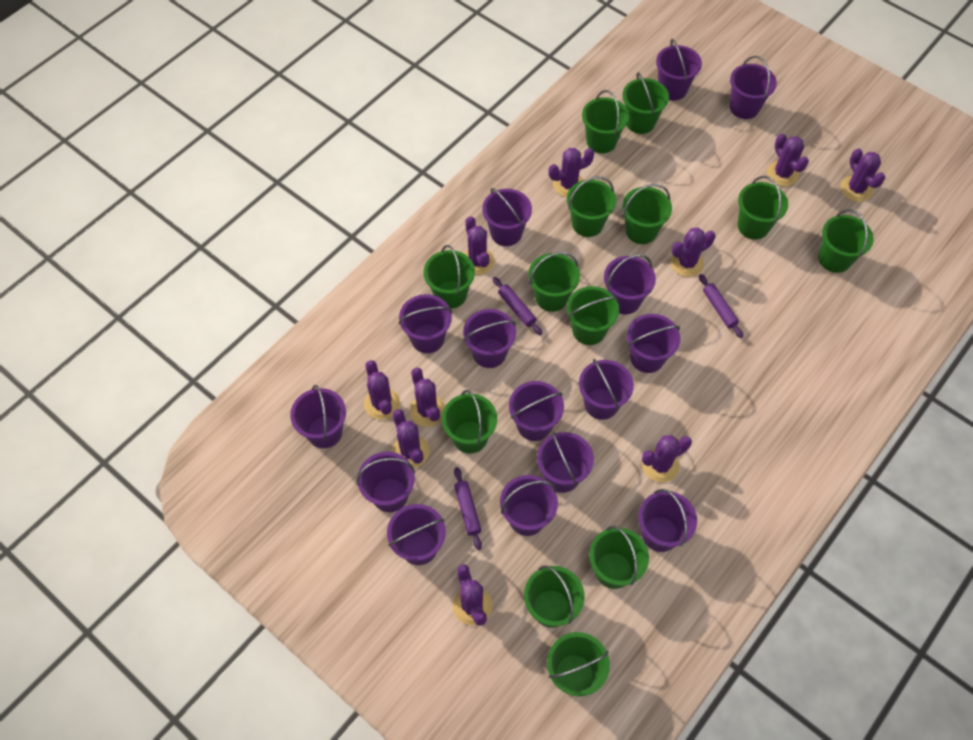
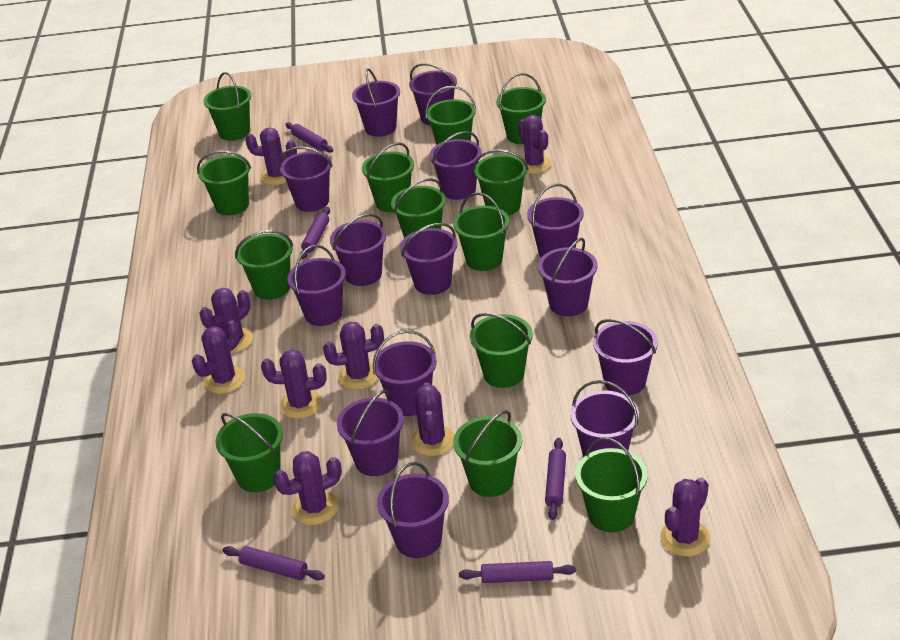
purple bucket: 15 -> 14
purple cactus: 10 -> 9
purple rolling pin: 3 -> 5

